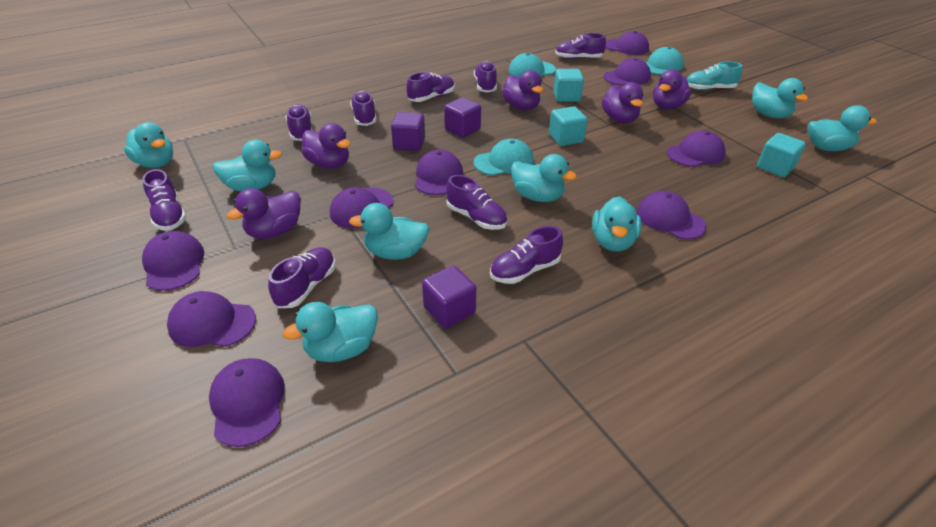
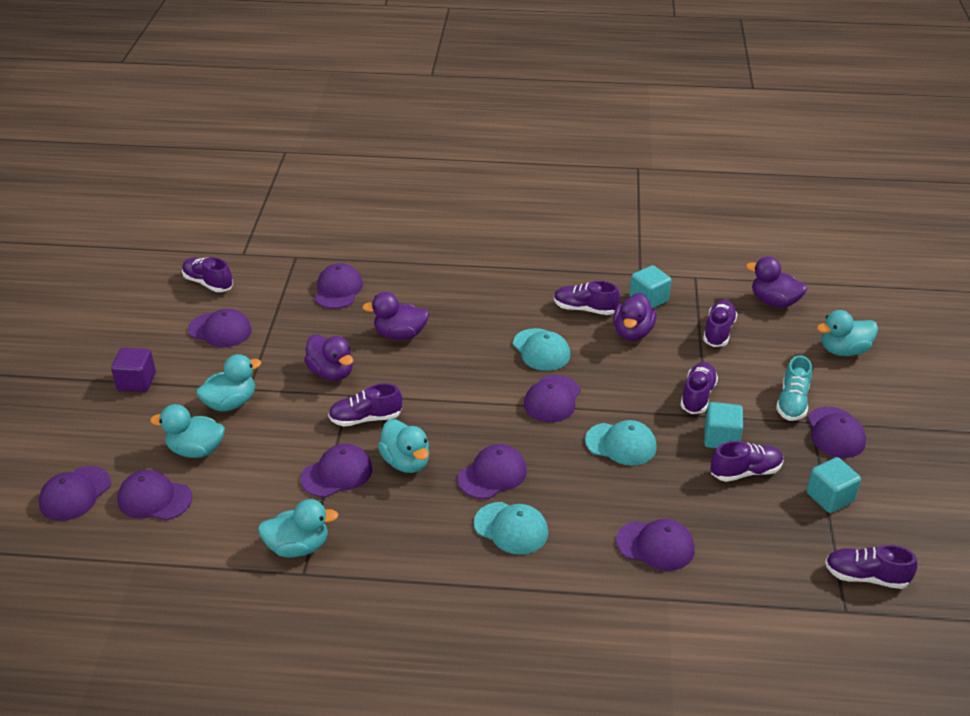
purple cube: 3 -> 1
purple duck: 5 -> 4
purple shoe: 9 -> 7
turquoise duck: 8 -> 5

